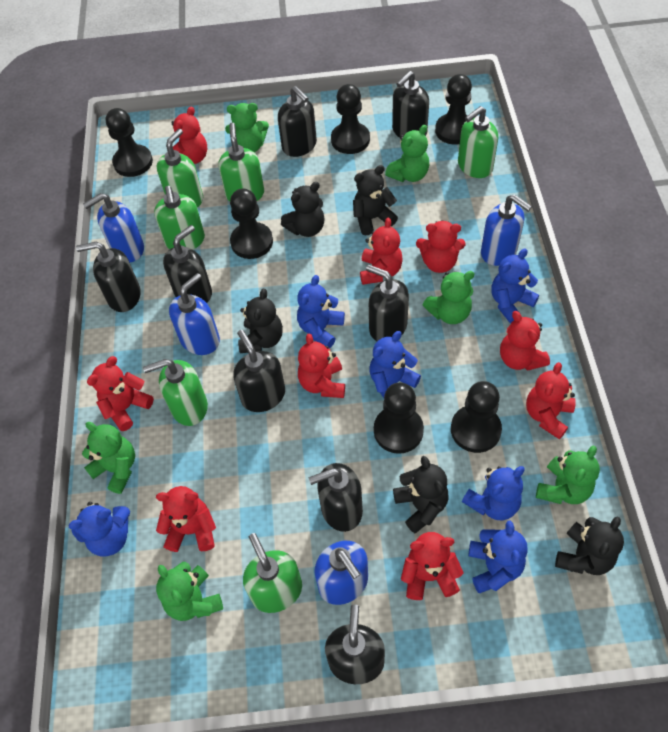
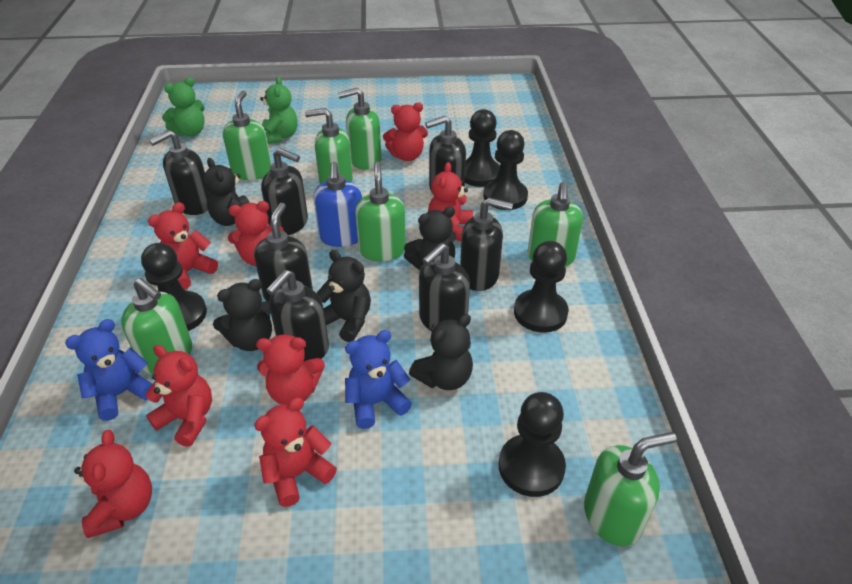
black pawn: 6 -> 5
black soap dispenser: 8 -> 7
blue soap dispenser: 4 -> 1
blue teddy bear: 6 -> 2
green soap dispenser: 6 -> 7
green teddy bear: 6 -> 2
red teddy bear: 9 -> 8

